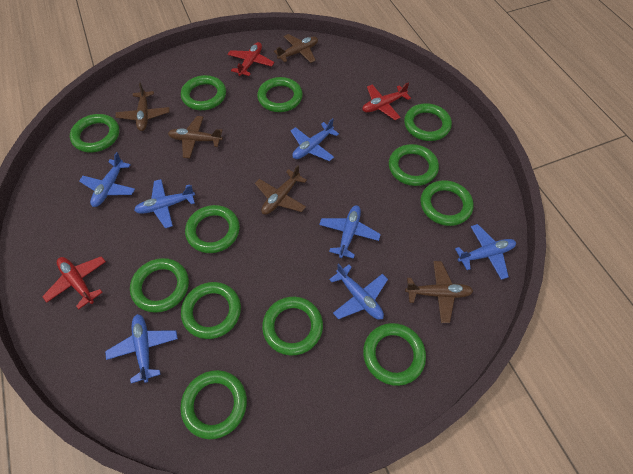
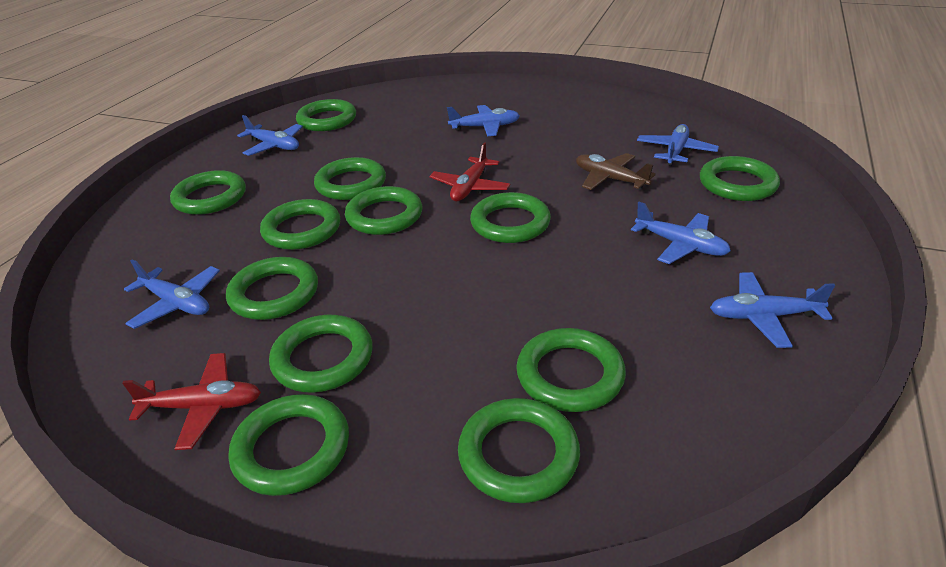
blue plane: 7 -> 6
brown plane: 5 -> 1
red plane: 3 -> 2

